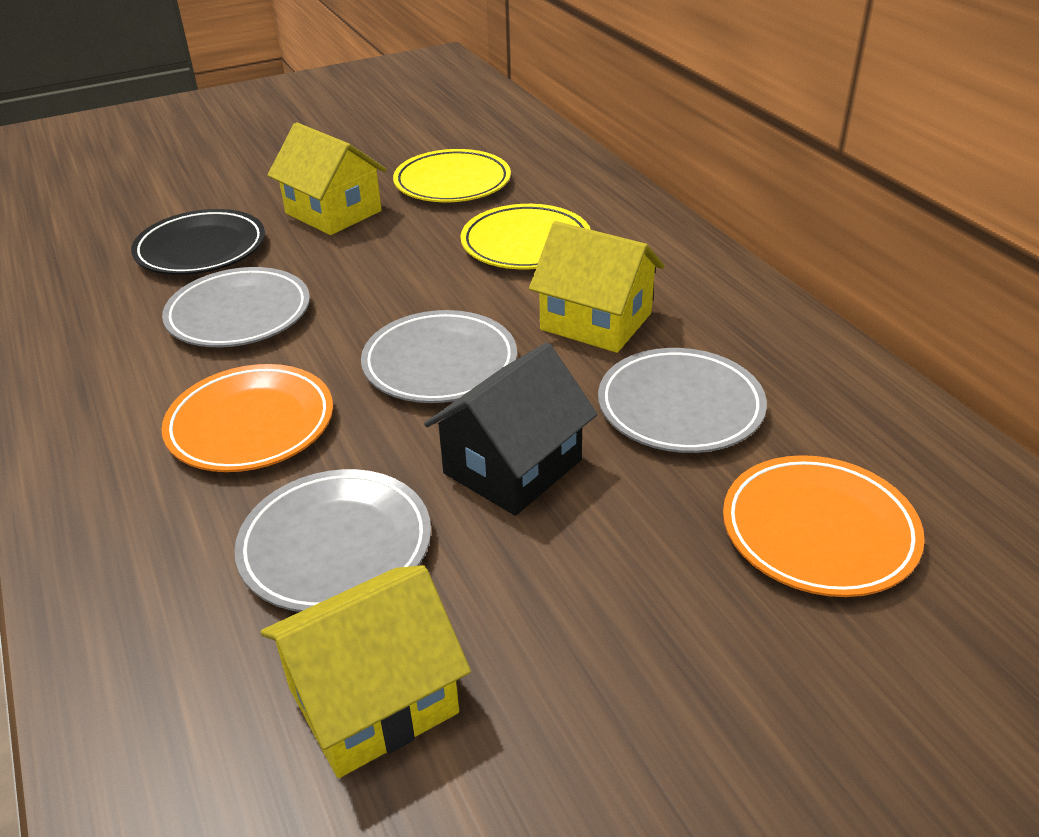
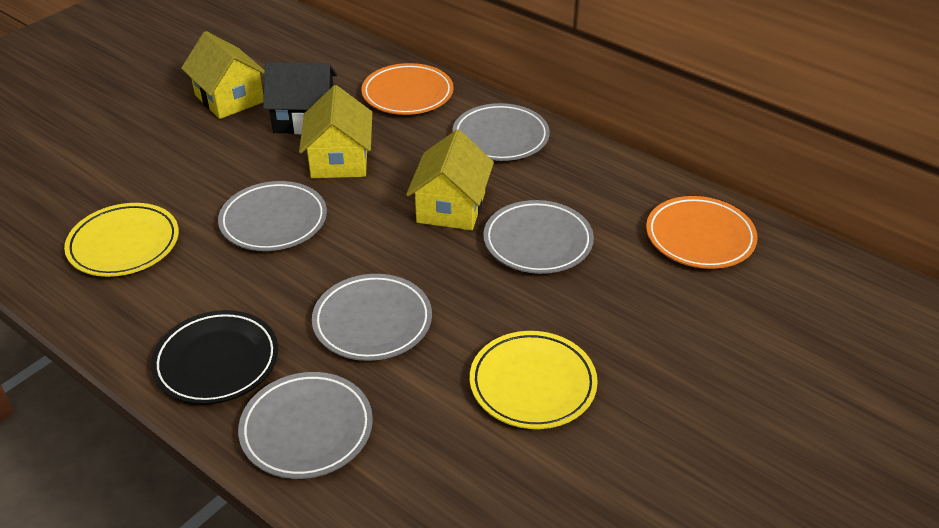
grey plate: 4 -> 5

